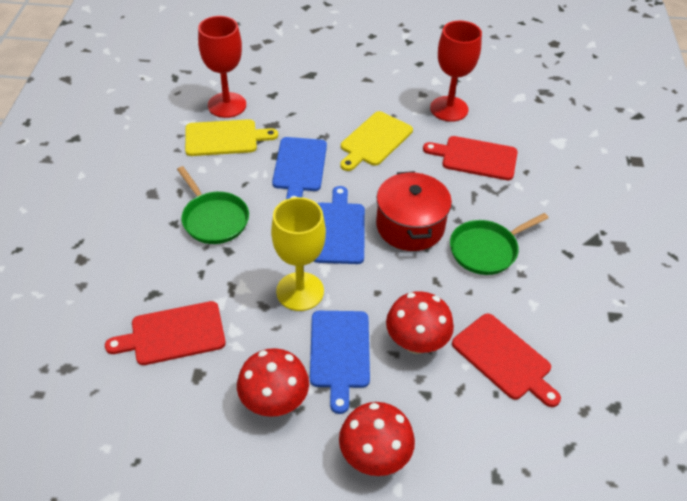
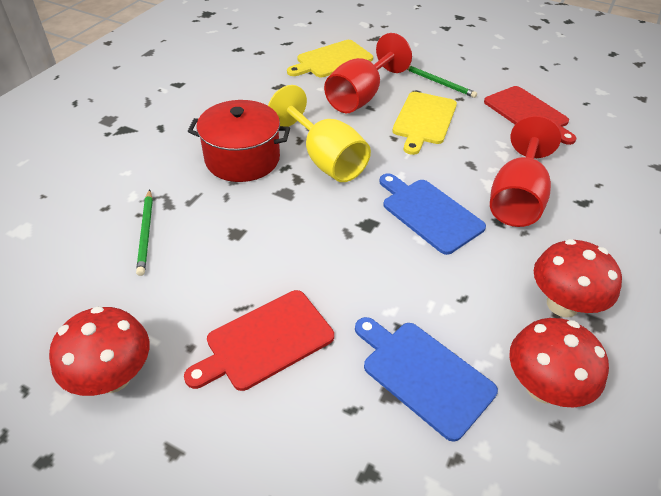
blue cutting board: 3 -> 2
green pan: 2 -> 0
green pencil: 0 -> 2
red cutting board: 3 -> 2

